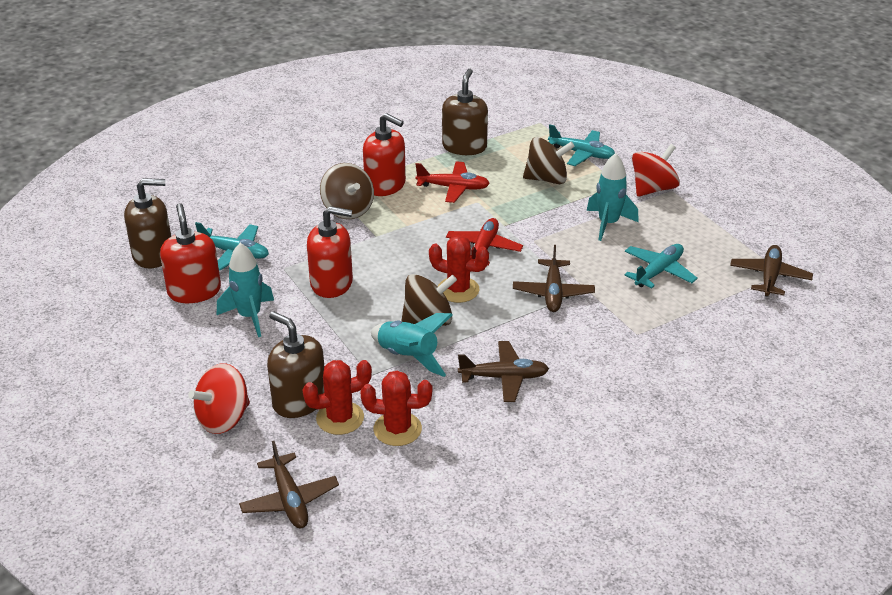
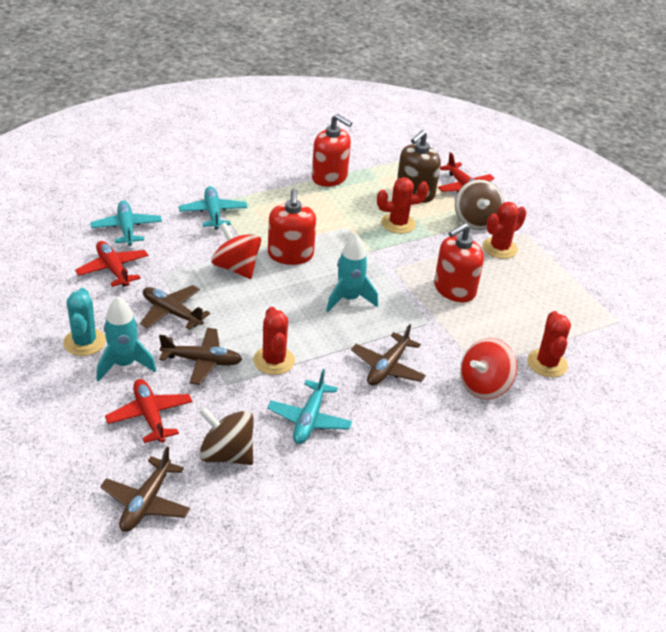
brown soap dispenser: 3 -> 1
brown spinning top: 3 -> 2
red cactus: 3 -> 4
red plane: 2 -> 3
turquoise cactus: 0 -> 1
turquoise rocket: 3 -> 2

